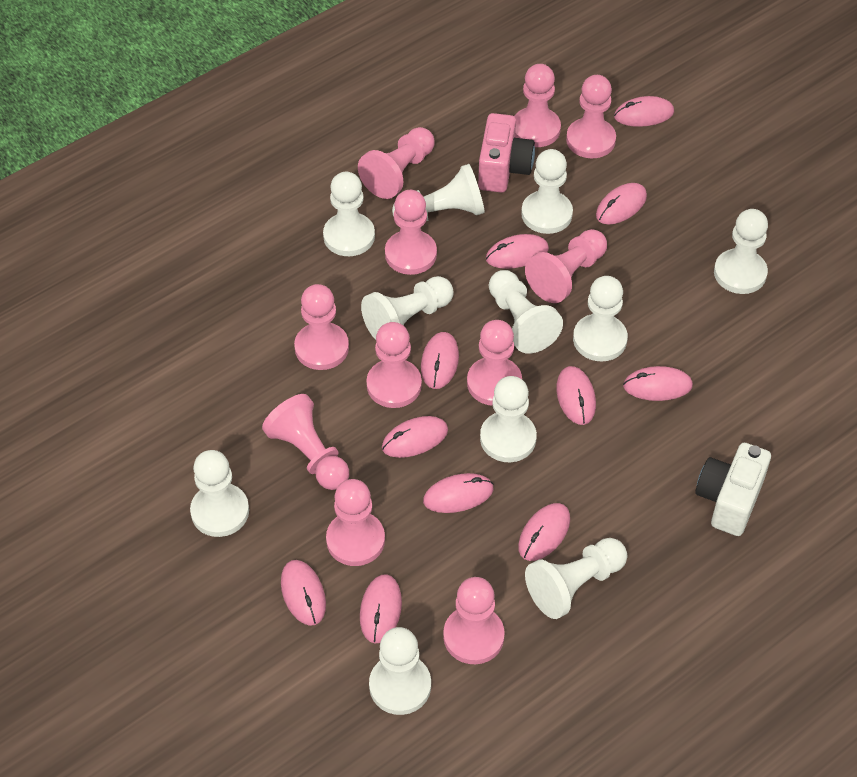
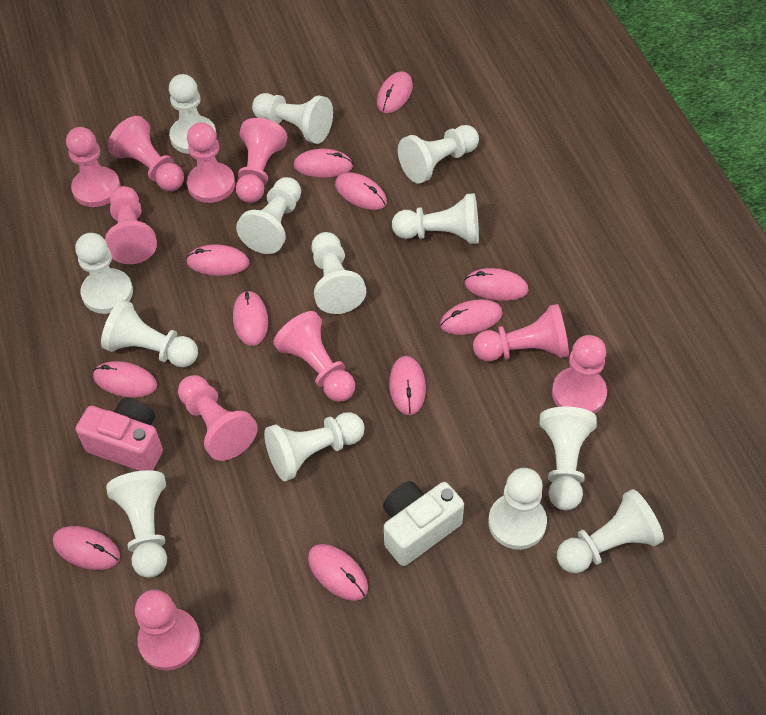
pink pawn: 11 -> 10
white pawn: 11 -> 13

